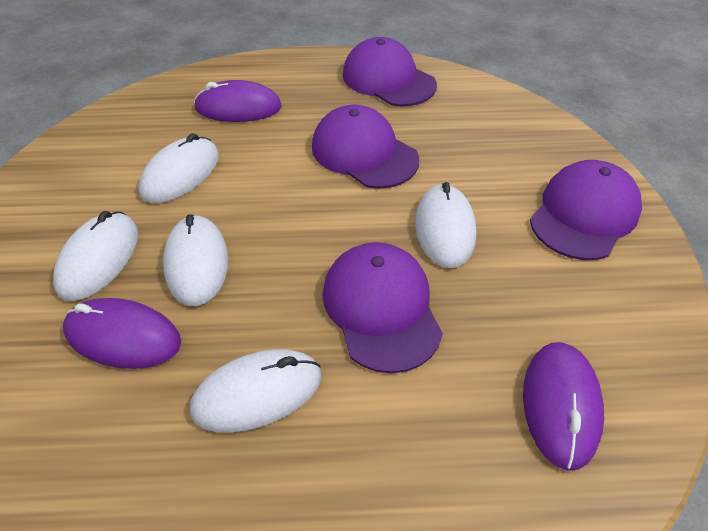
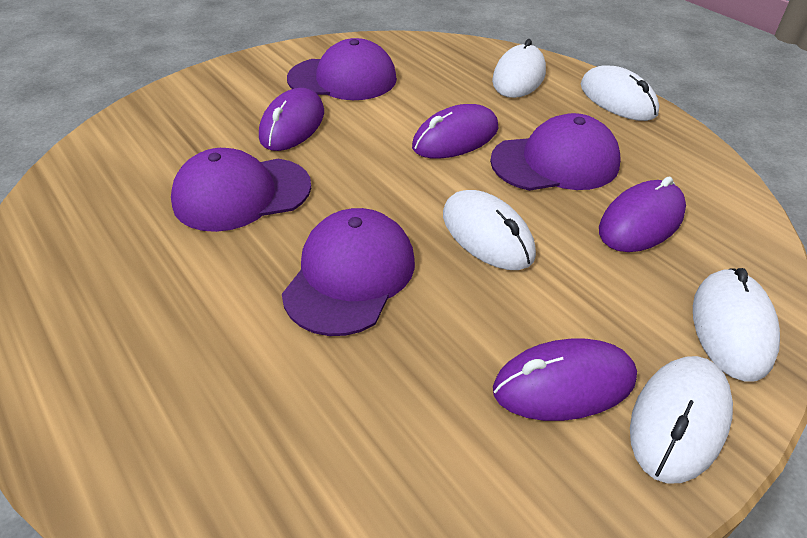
purple mouse: 3 -> 4

